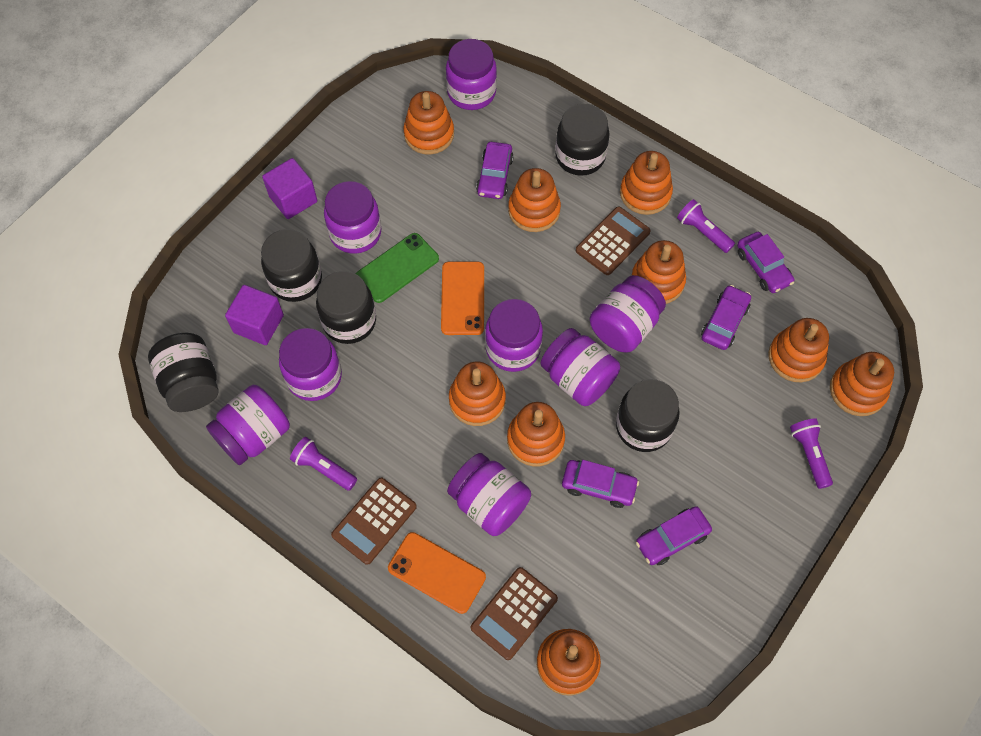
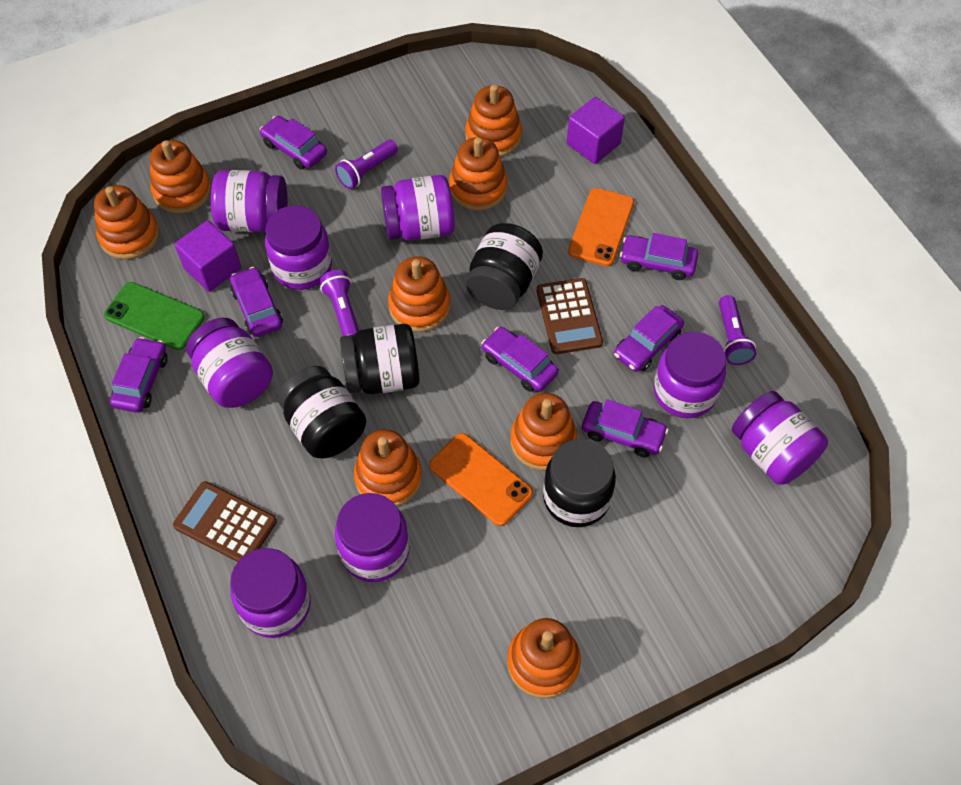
black jar: 5 -> 4
brown calculator: 3 -> 2
orange stacking toy: 9 -> 8
purple car: 5 -> 7

